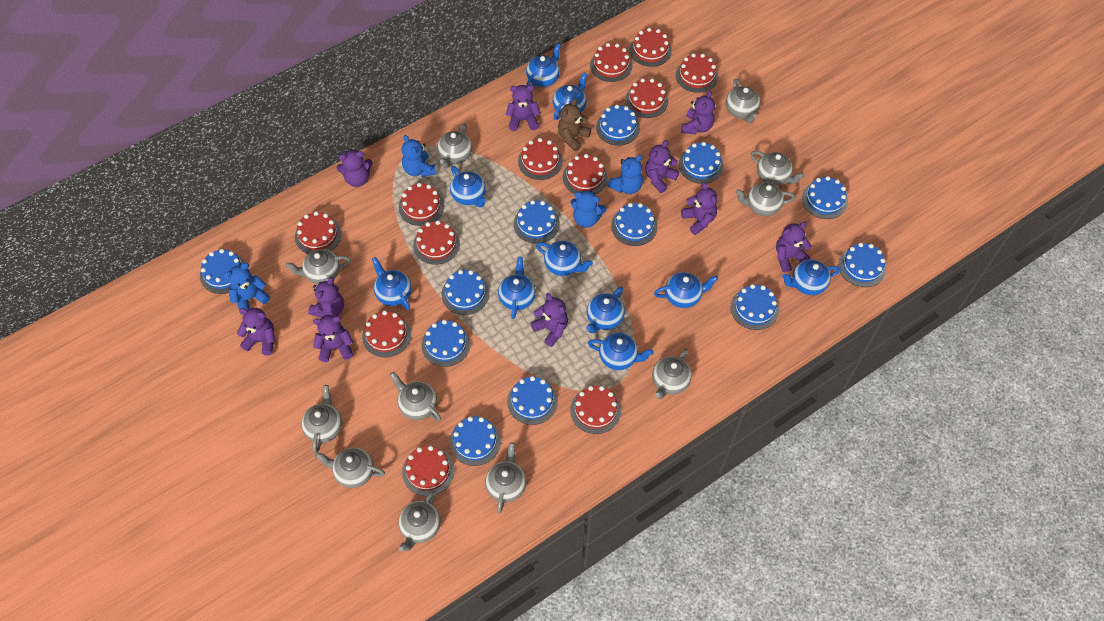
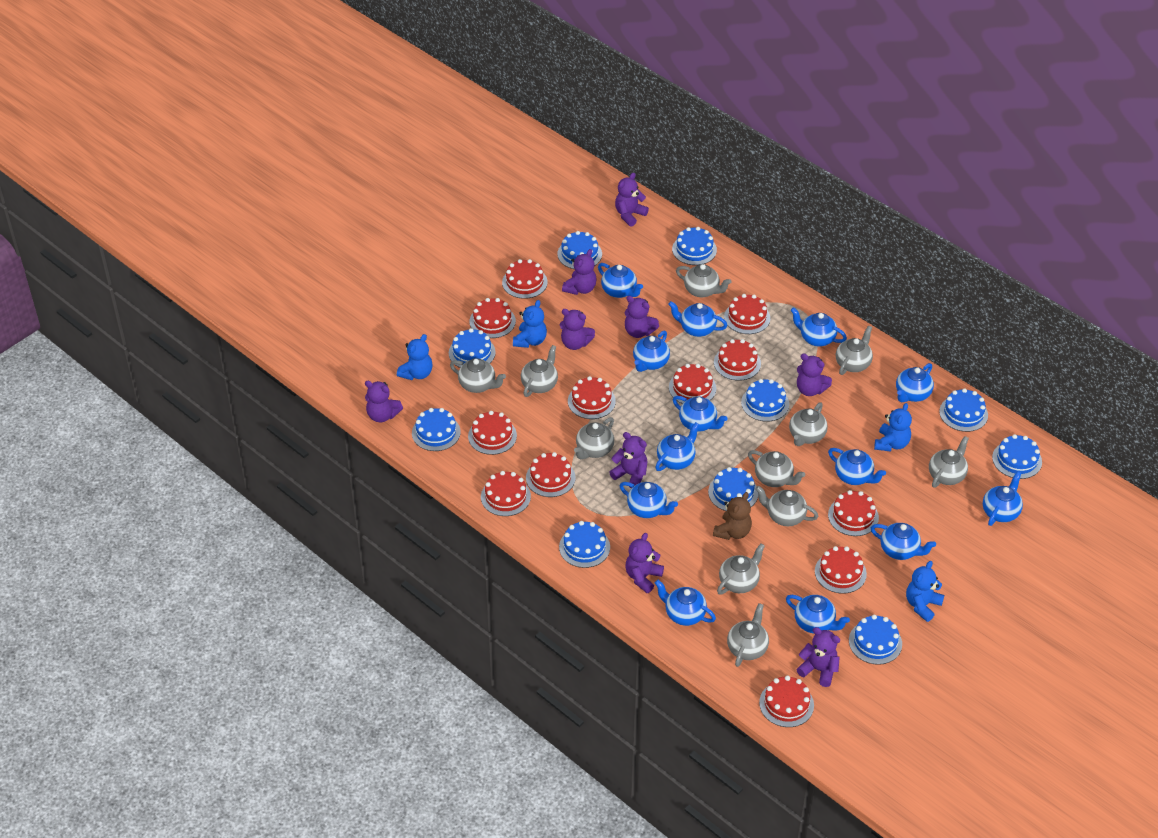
blue cake: 12 -> 10
blue teapot: 10 -> 13
purple teddy bear: 10 -> 9

